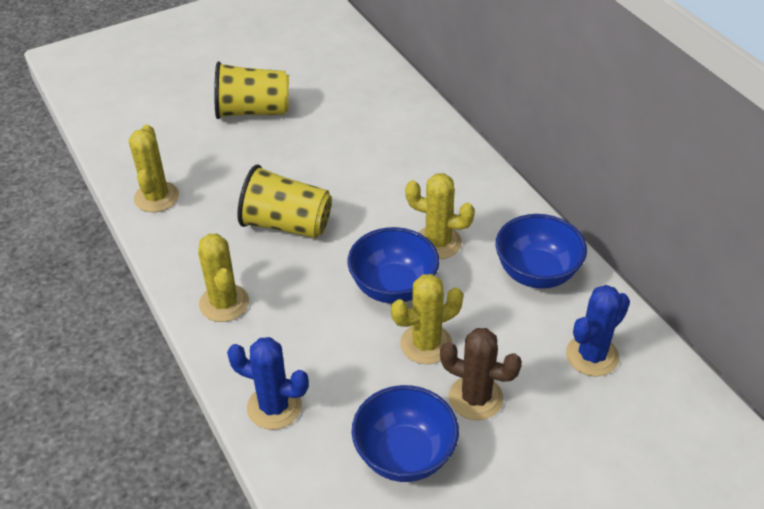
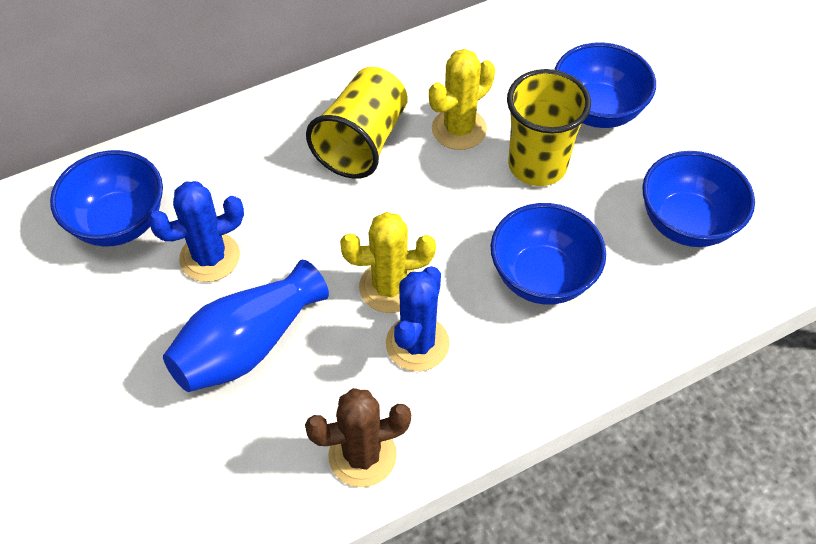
blue bowl: 3 -> 4
blue vase: 0 -> 1
yellow cactus: 4 -> 2

